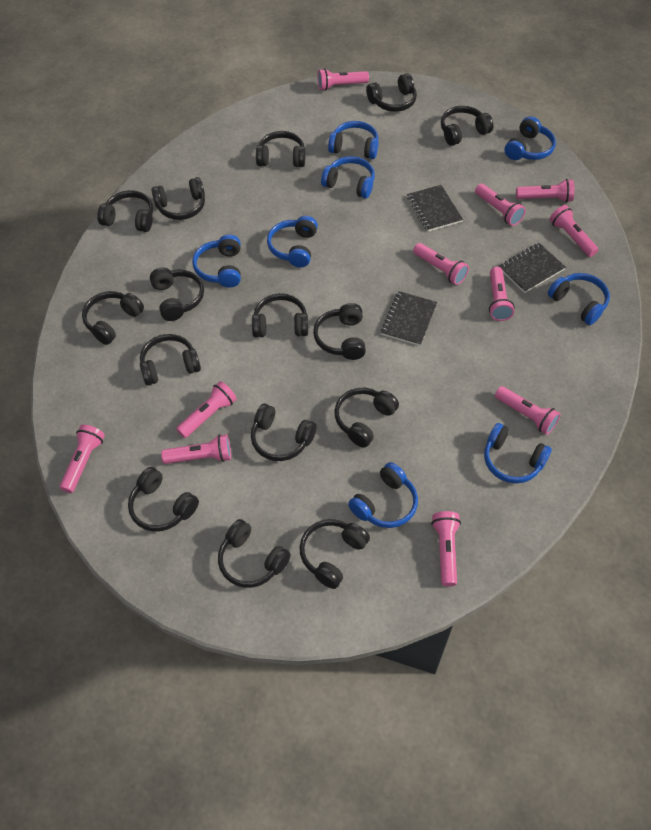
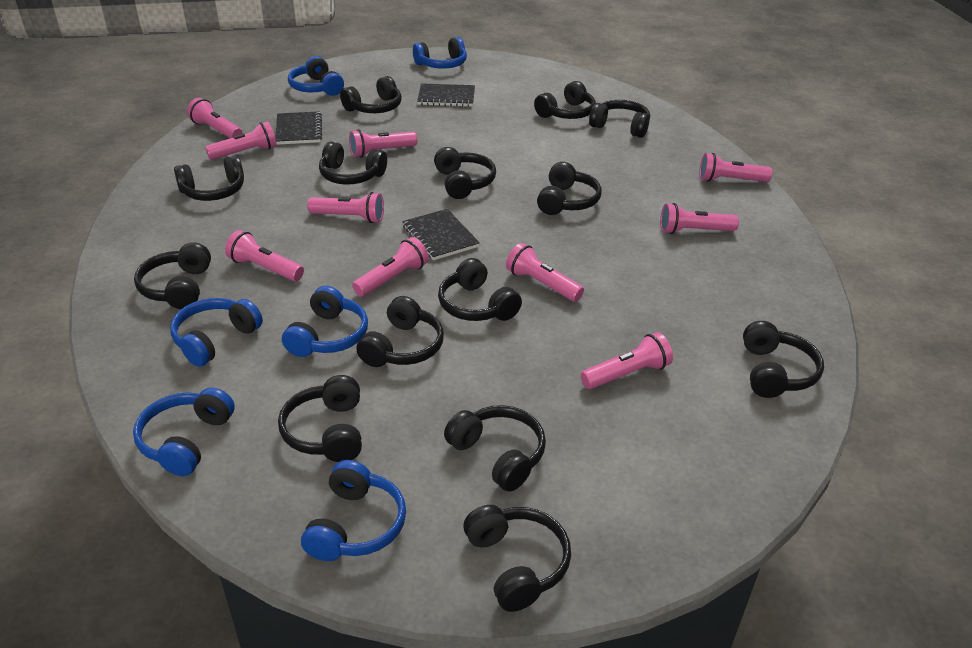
black headphones: 15 -> 14
blue headphones: 8 -> 6
pink flashlight: 11 -> 10

